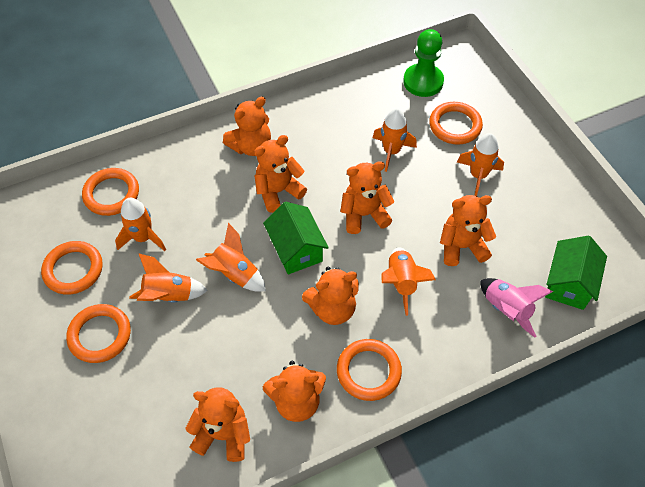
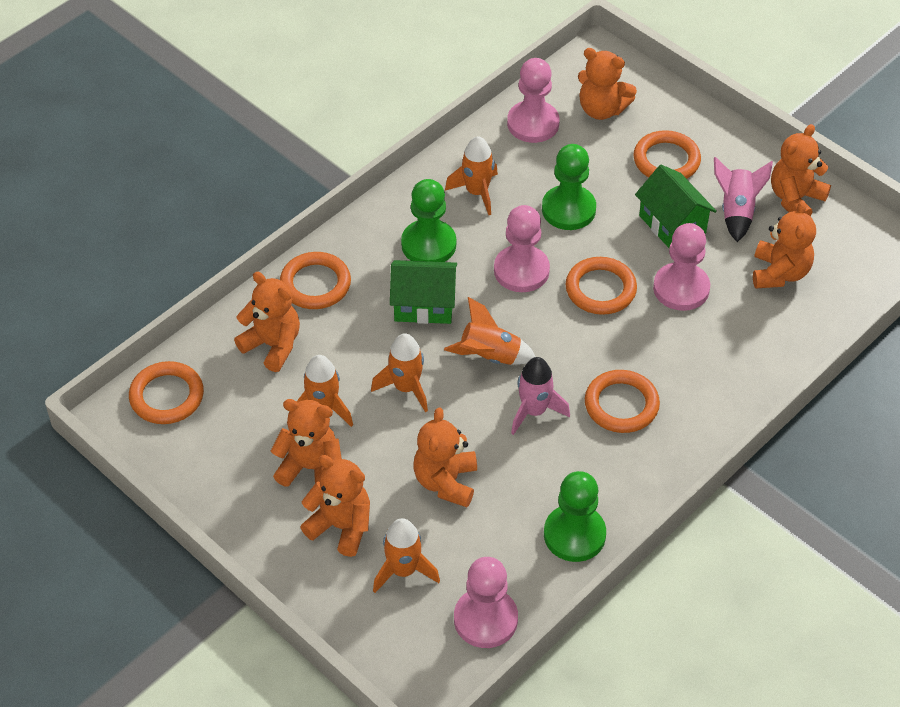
green pawn: 1 -> 3
orange rocket: 6 -> 5
pink pawn: 0 -> 4
pink rocket: 1 -> 2

